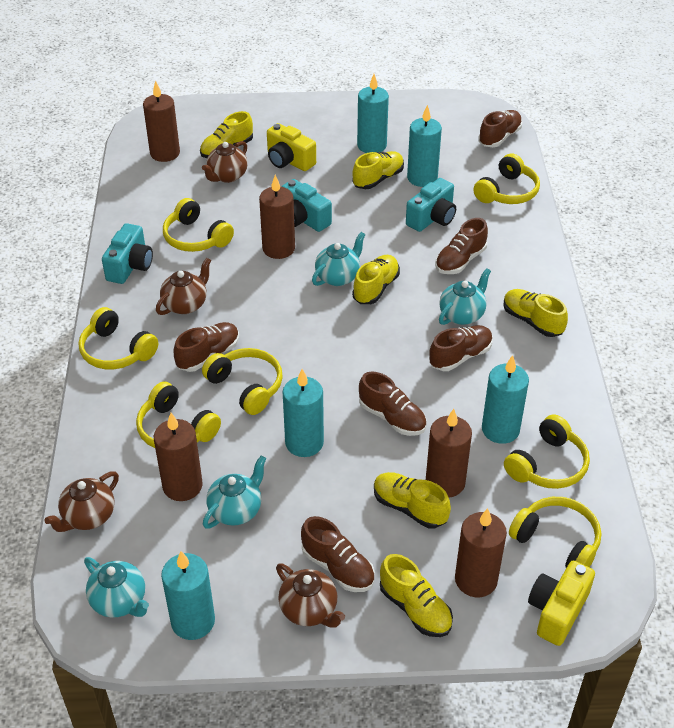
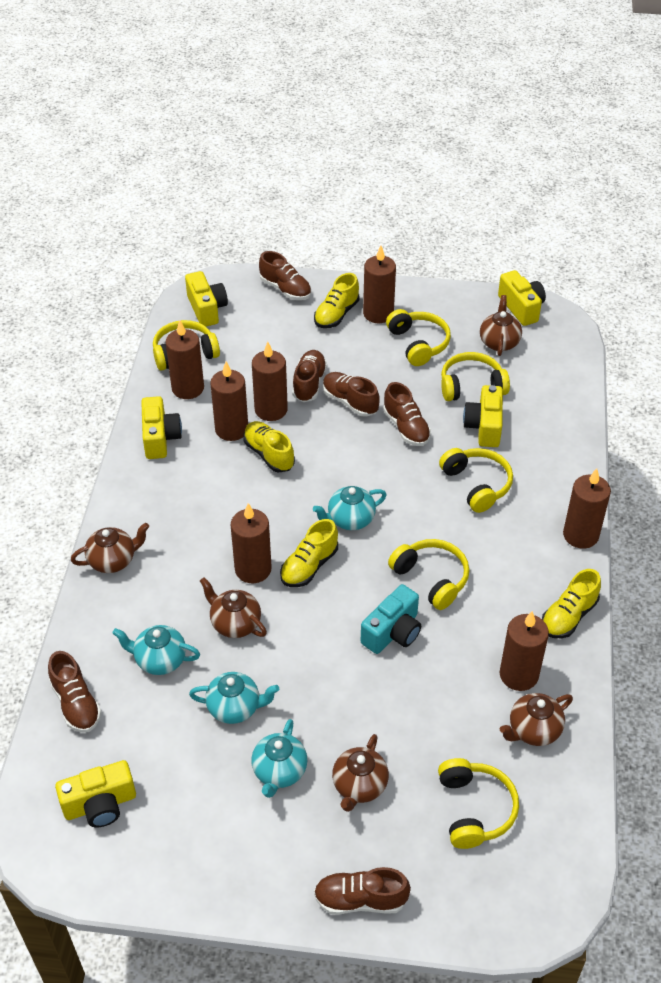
brown candle: 5 -> 7
brown teapot: 4 -> 5
turquoise camera: 3 -> 1
turquoise candle: 5 -> 0
yellow camera: 2 -> 5
yellow headphones: 7 -> 6
yellow shoe: 6 -> 4

